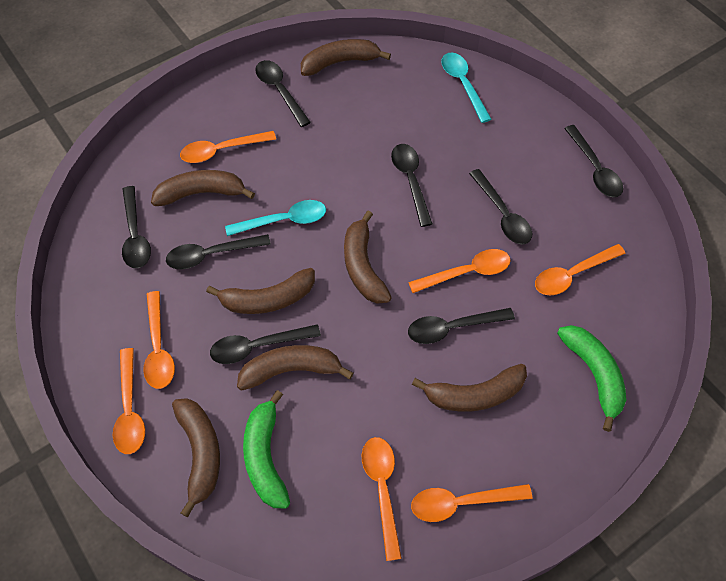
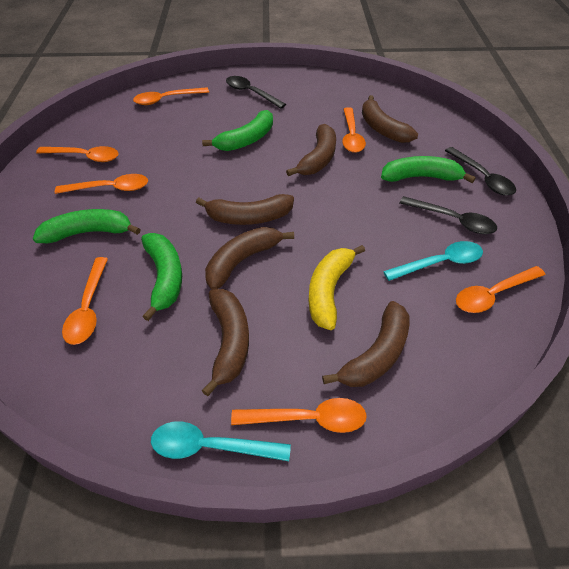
black spoon: 8 -> 3
brown banana: 7 -> 6
green banana: 2 -> 4
yellow banana: 0 -> 1

